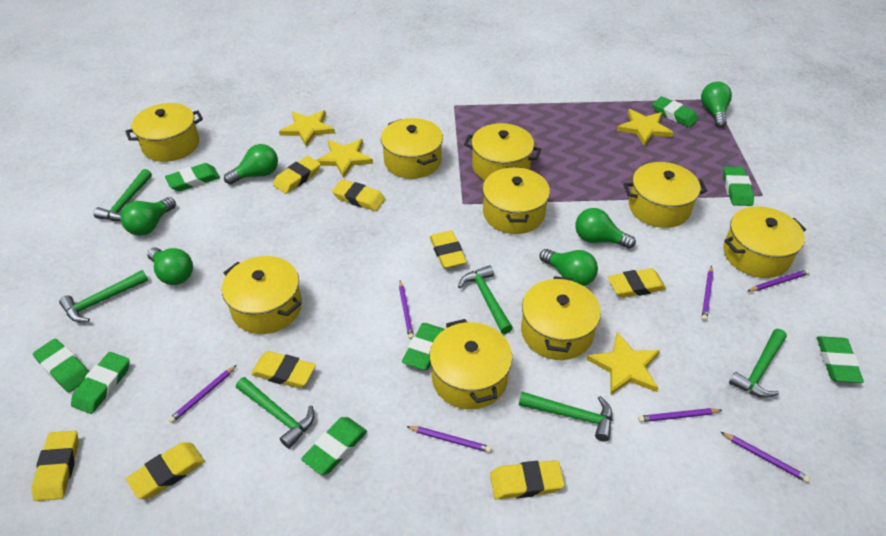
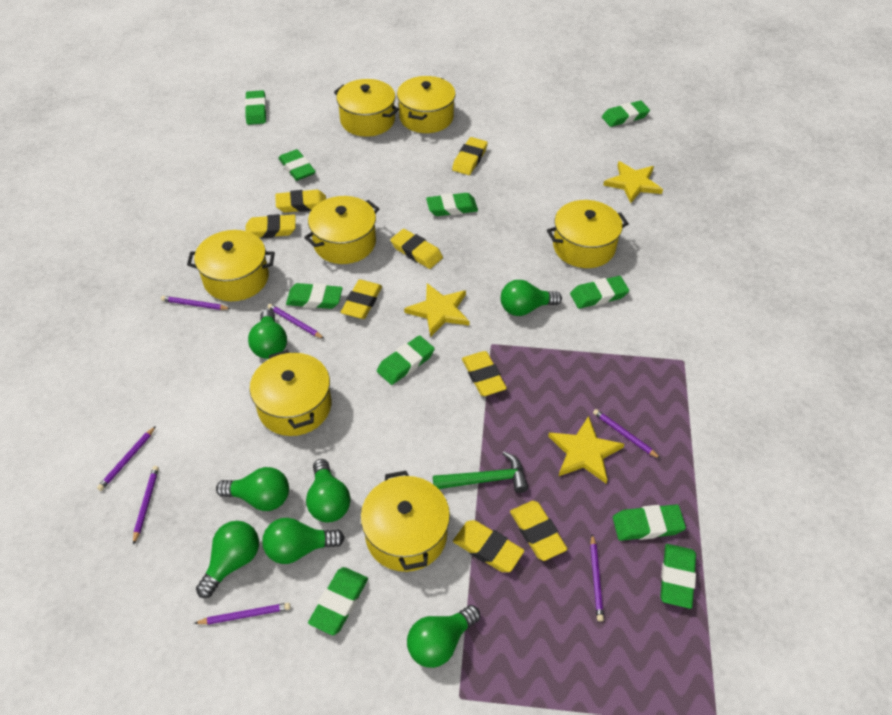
green eraser: 8 -> 10
green hammer: 6 -> 1
green light bulb: 6 -> 7
yellow pot: 9 -> 7
yellow star: 4 -> 3

